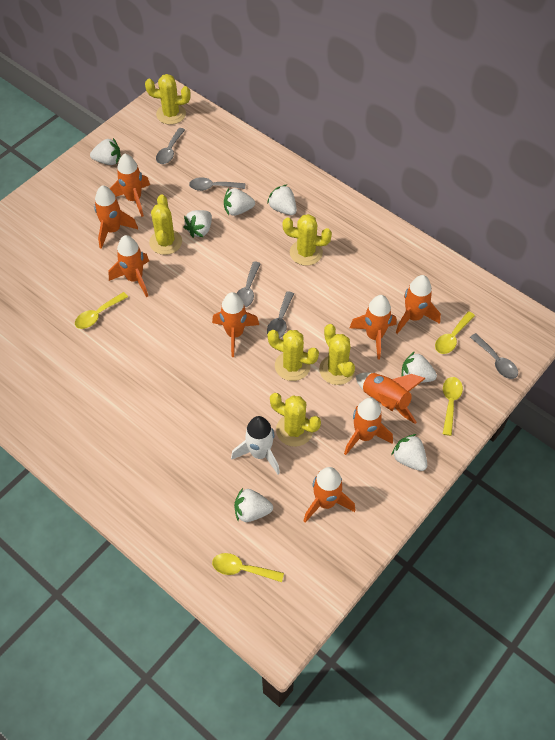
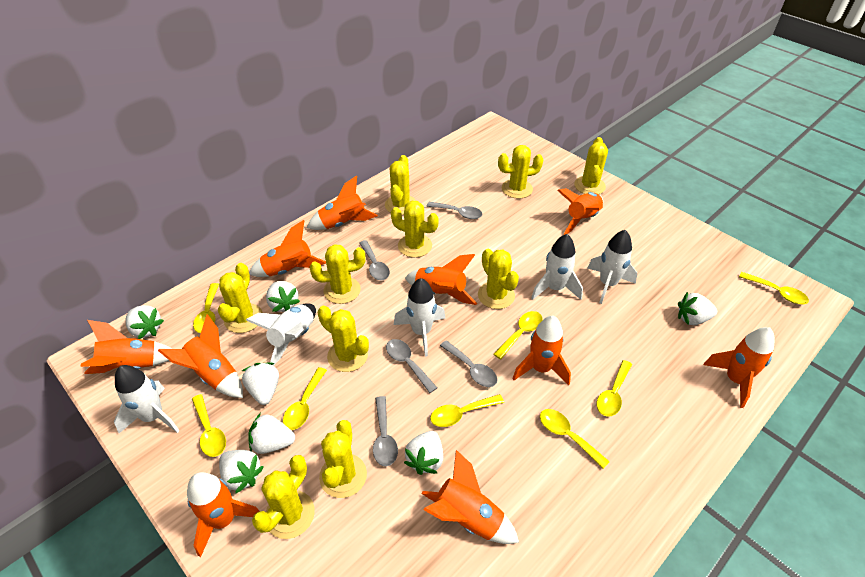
orange rocket: 9 -> 10
white rocket: 1 -> 5
yellow cactus: 6 -> 10
yellow spoon: 4 -> 8

